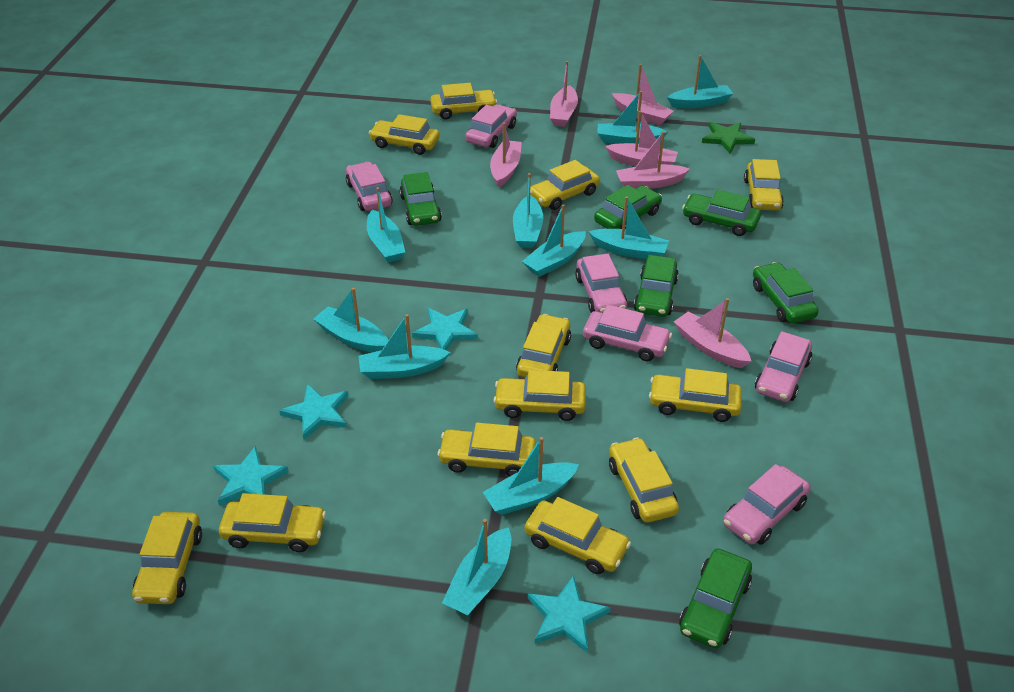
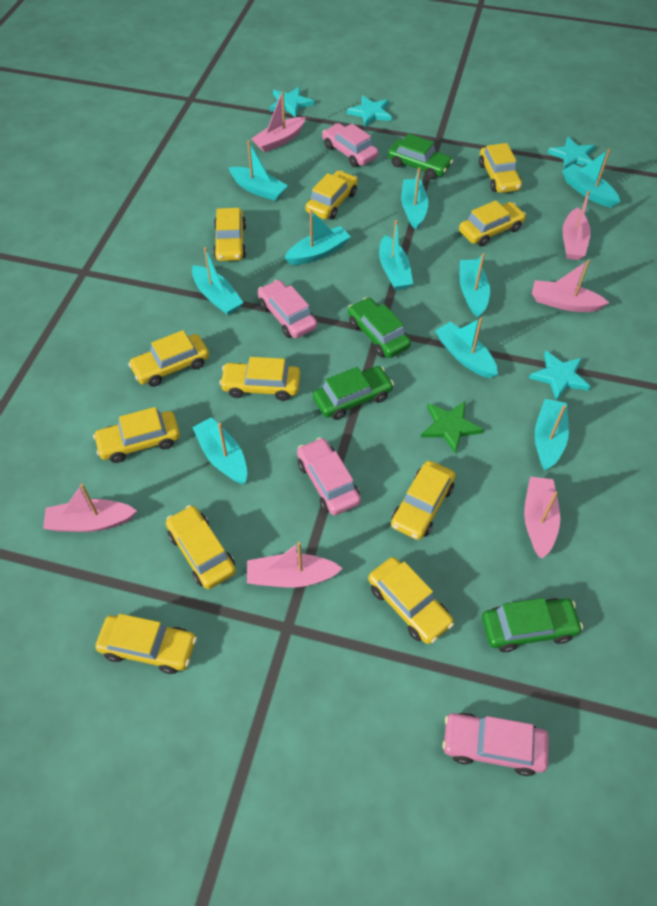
green car: 6 -> 4
pink car: 6 -> 4
yellow car: 12 -> 11

